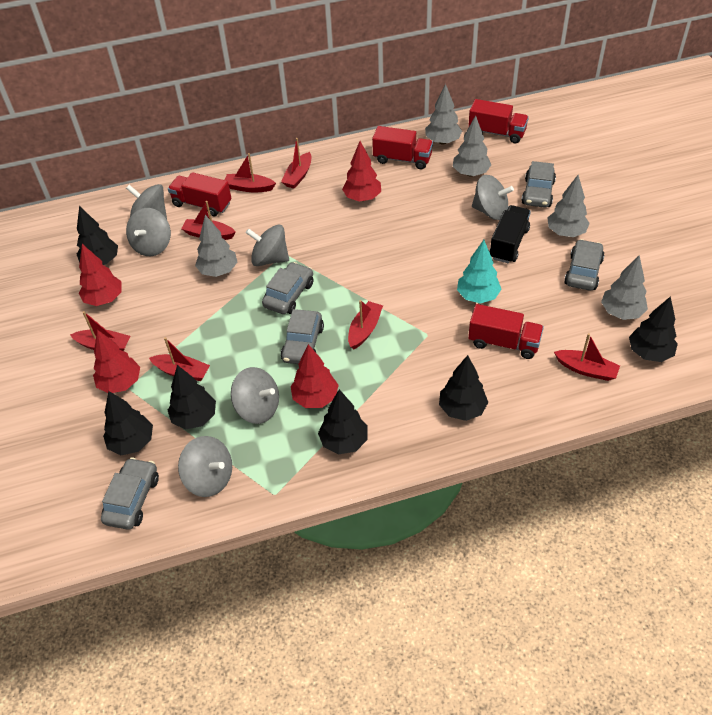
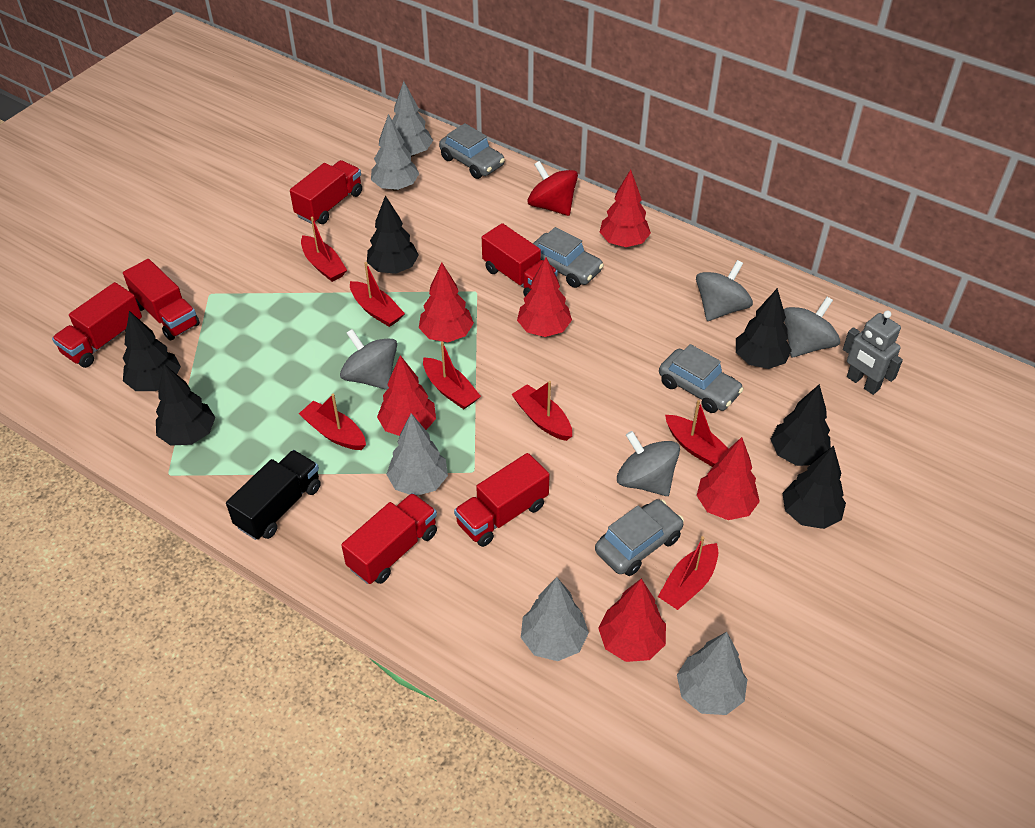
grey car: 5 -> 4
grey robot: 0 -> 1
grey spinning top: 6 -> 4
red spinning top: 0 -> 1
red tree: 4 -> 6
red truck: 4 -> 6
turquoise tree: 1 -> 0

